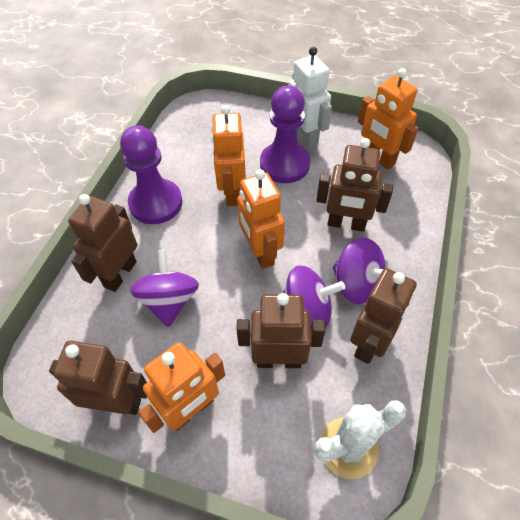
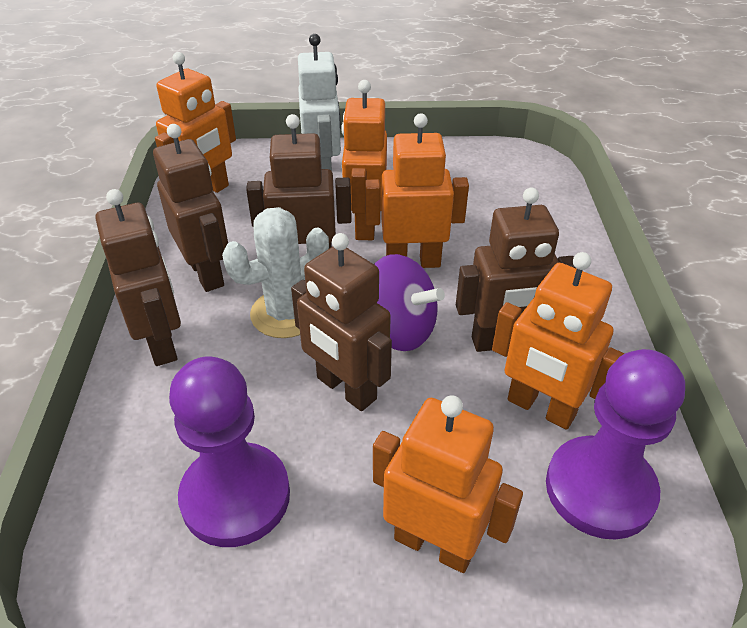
orange robot: 4 -> 5
purple spinning top: 3 -> 1

